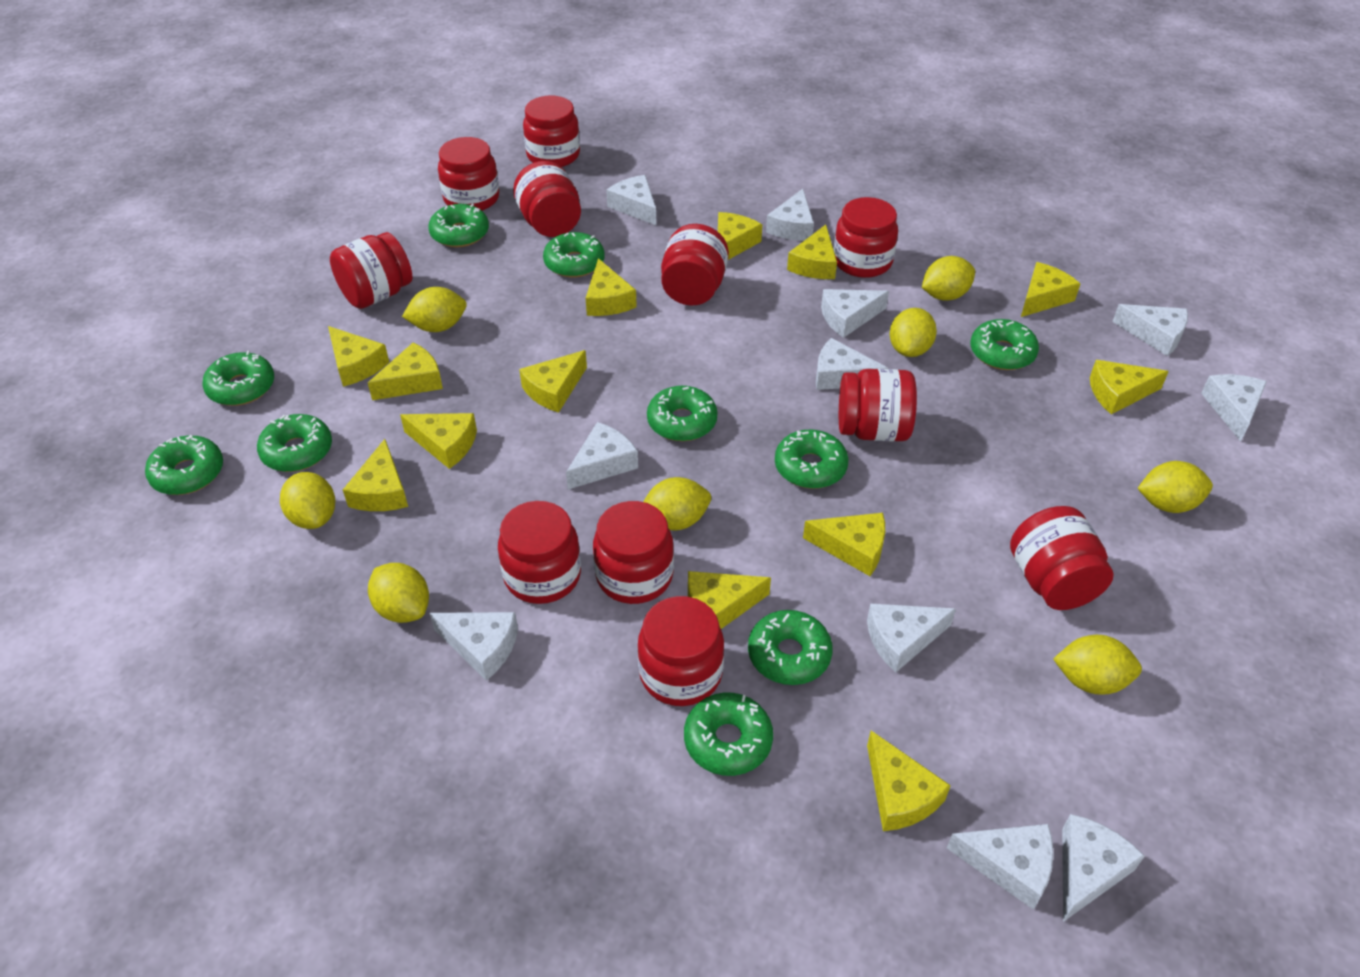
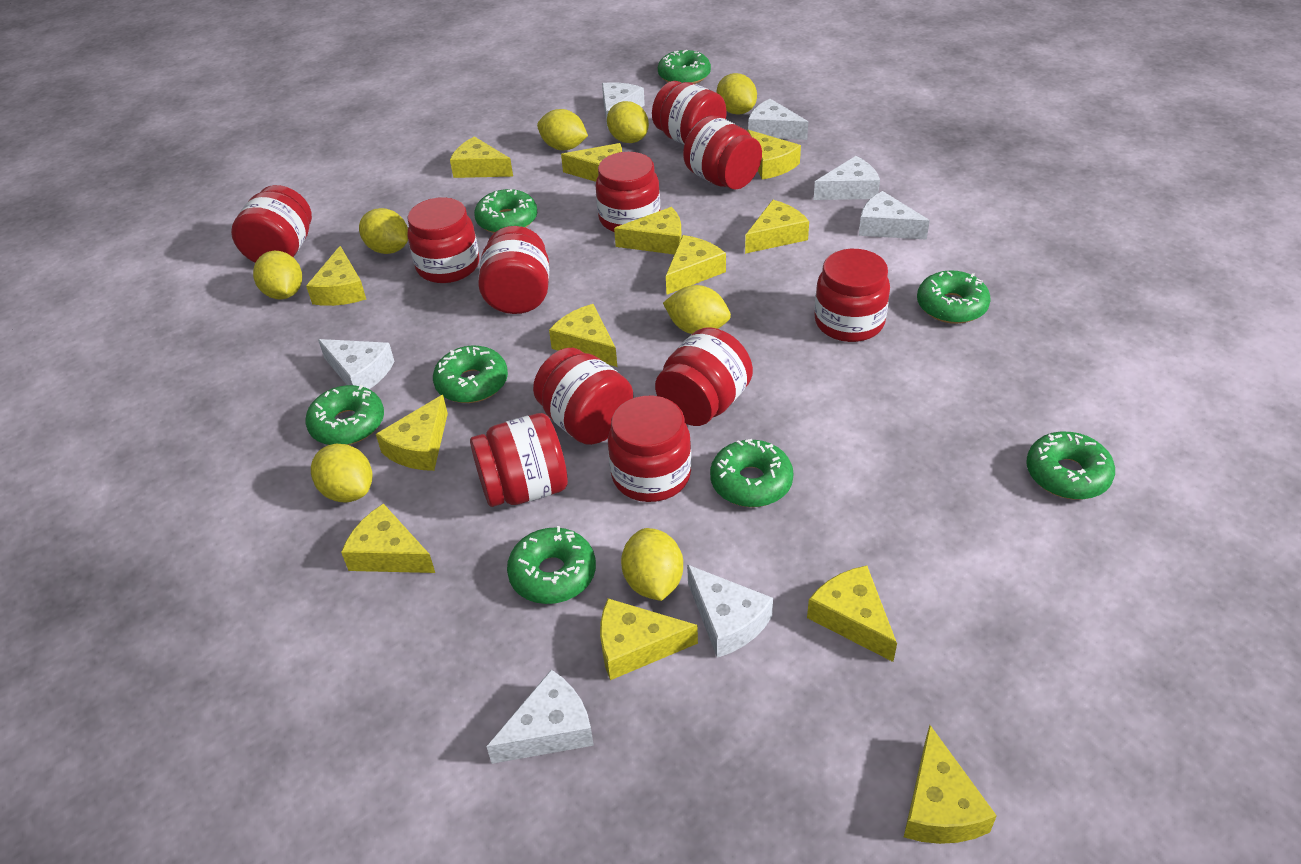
green donut: 10 -> 8
white cheese: 11 -> 7

